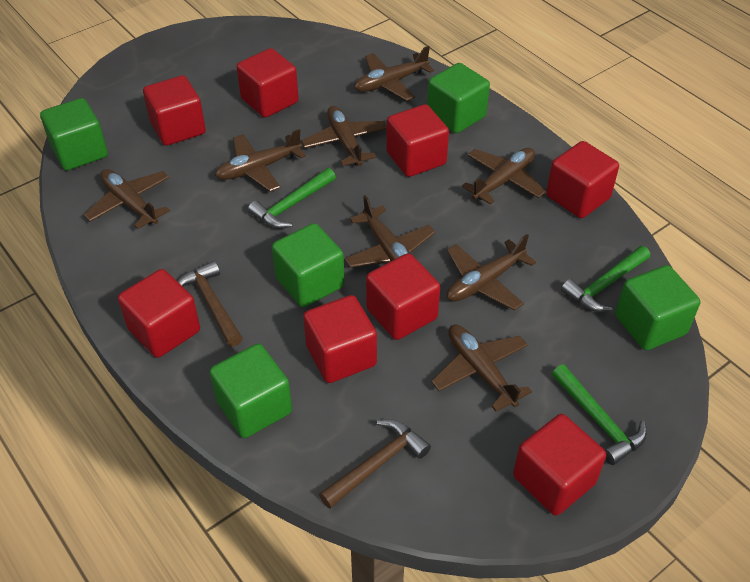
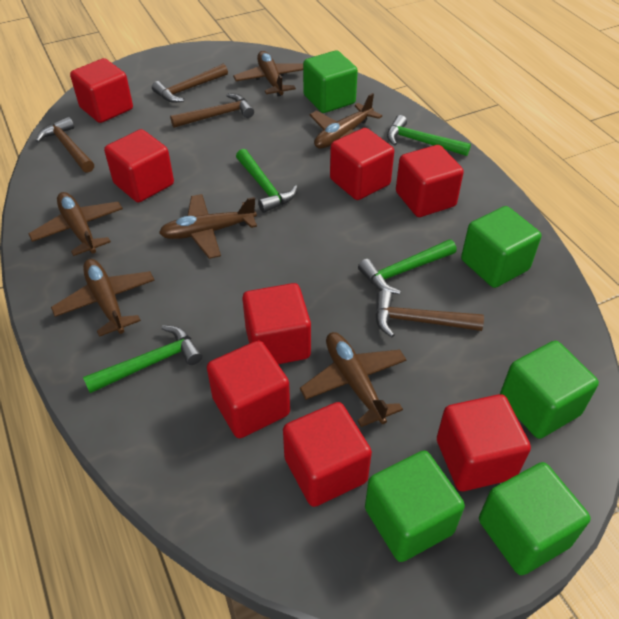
brown hammer: 2 -> 4
brown plane: 8 -> 6
green hammer: 3 -> 4

